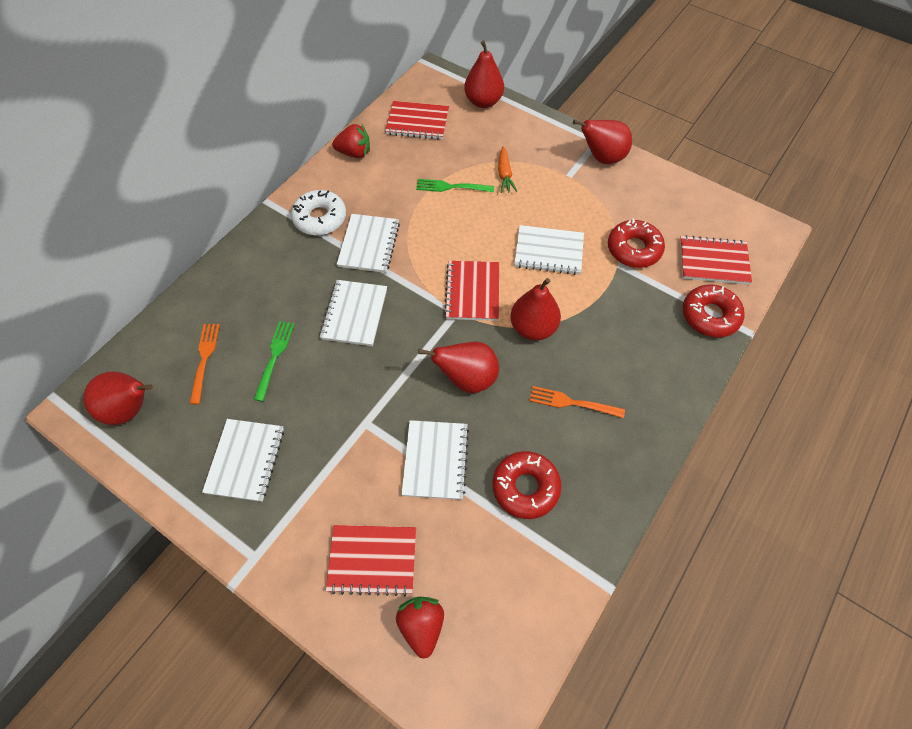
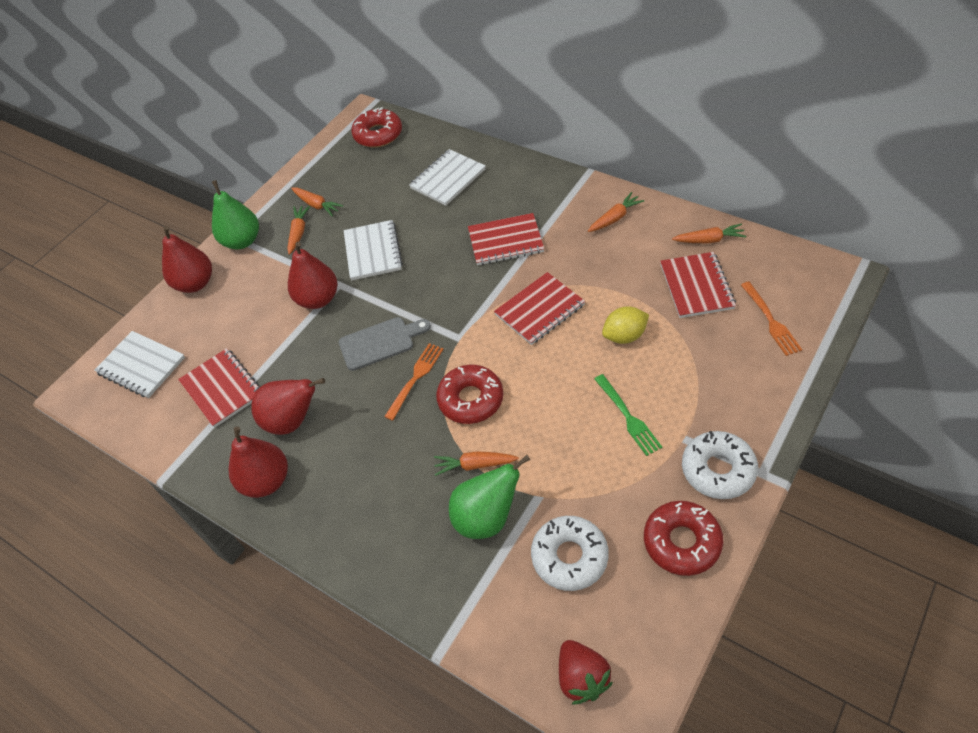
green fork: 2 -> 1
green pear: 0 -> 2
grey cutting board: 0 -> 1
orange carrot: 1 -> 5
red pear: 5 -> 4
red strawberry: 2 -> 1
white donut: 1 -> 2
white notebook: 5 -> 3
yellow lemon: 0 -> 1

